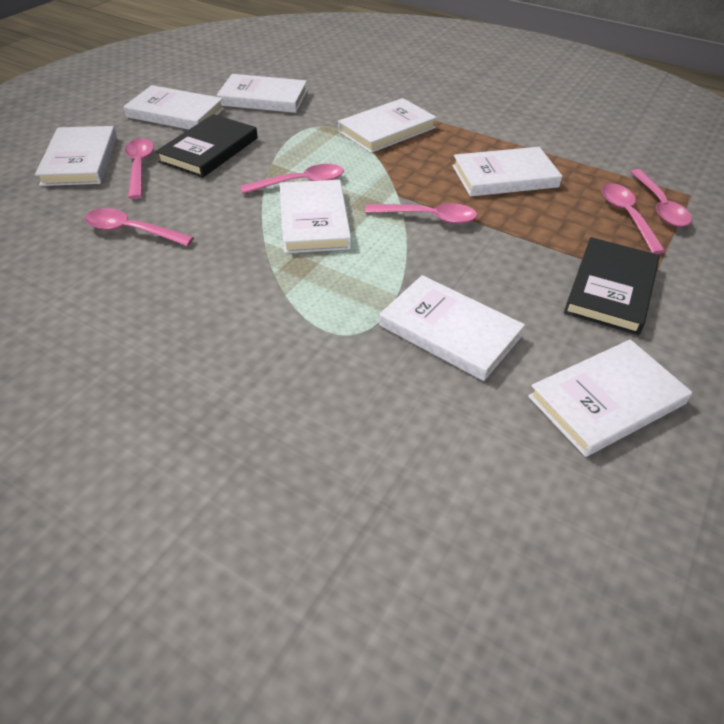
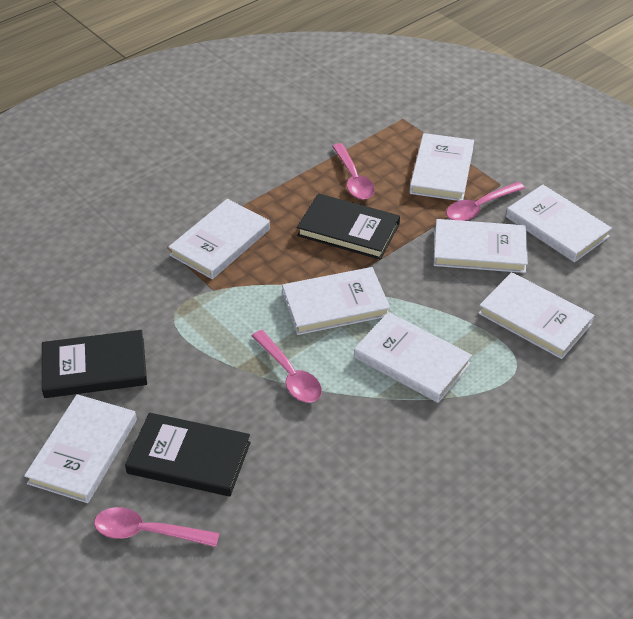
black book: 2 -> 3
pink spoon: 6 -> 4

